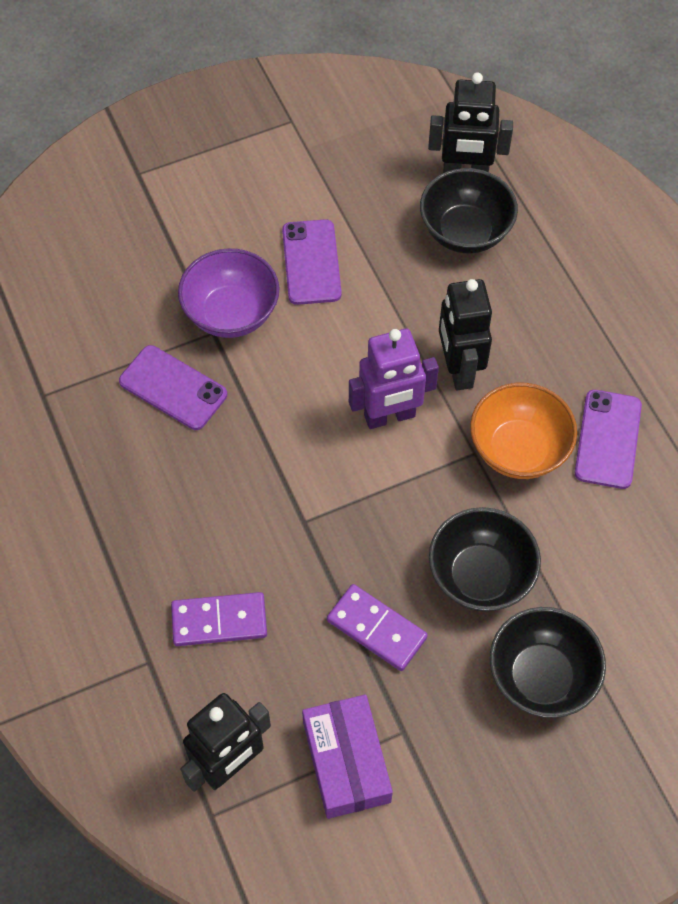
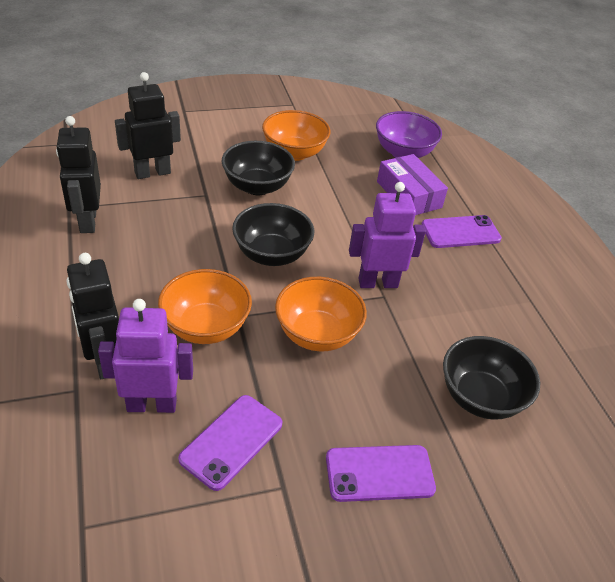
orange bowl: 1 -> 3
purple domino: 2 -> 0
purple robot: 1 -> 2

